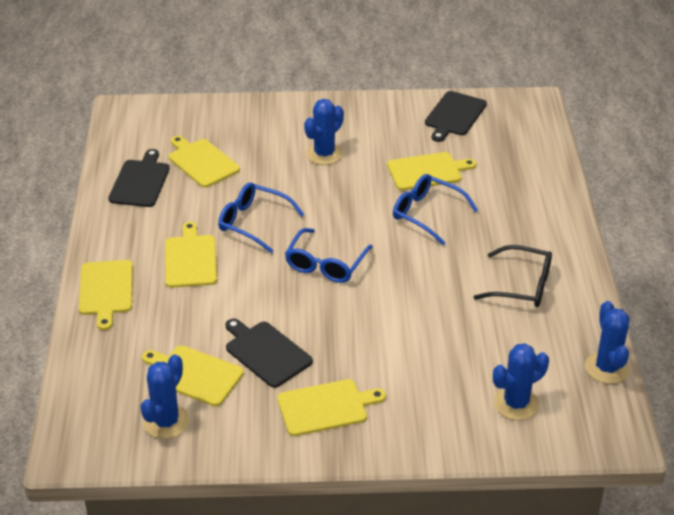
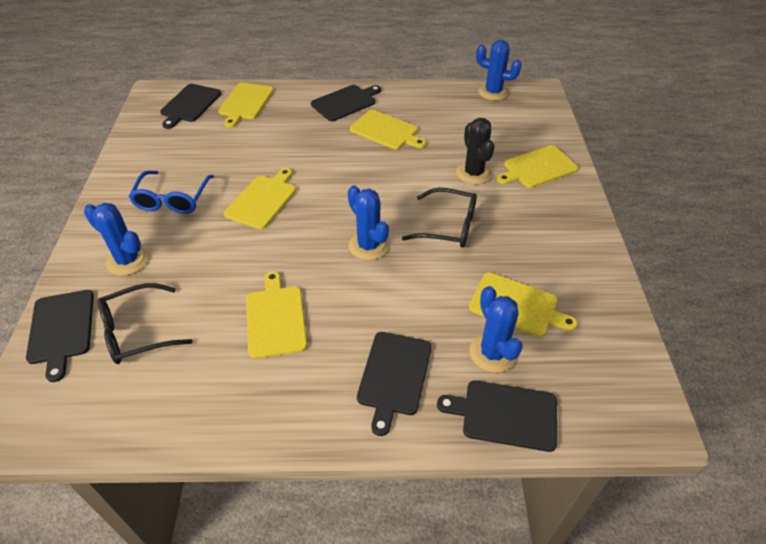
black cactus: 0 -> 1
black cutting board: 3 -> 5
black glasses: 1 -> 2
blue glasses: 3 -> 1

